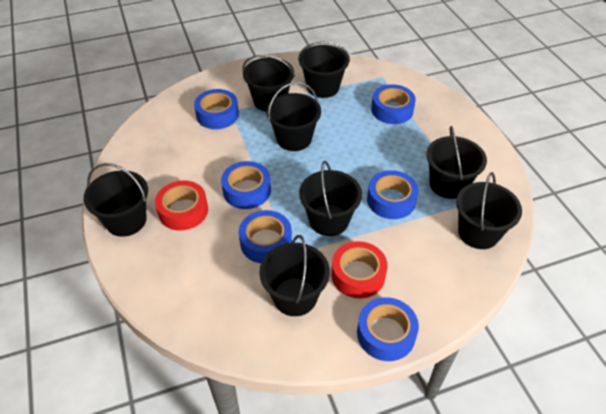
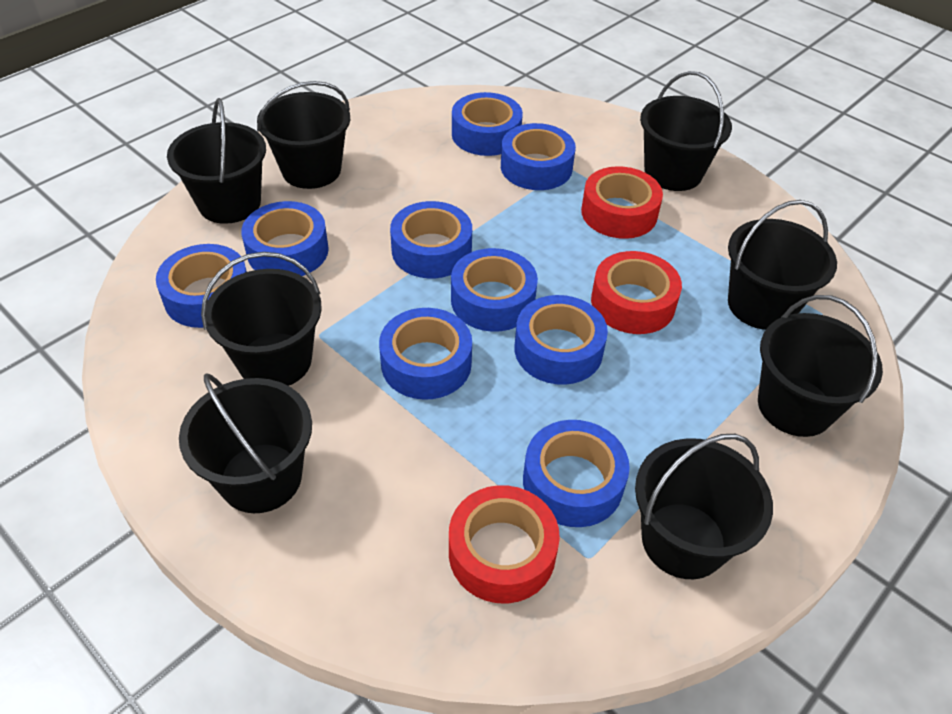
blue tape: 6 -> 9
red tape: 2 -> 3

